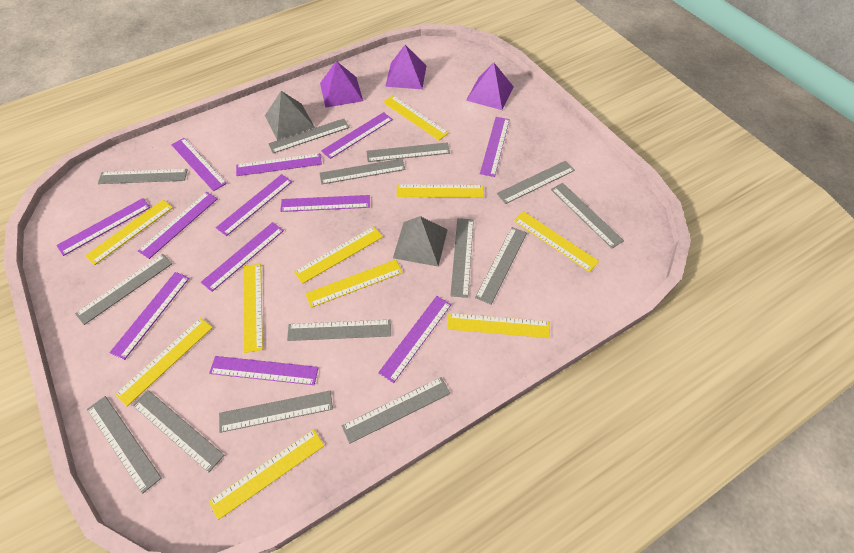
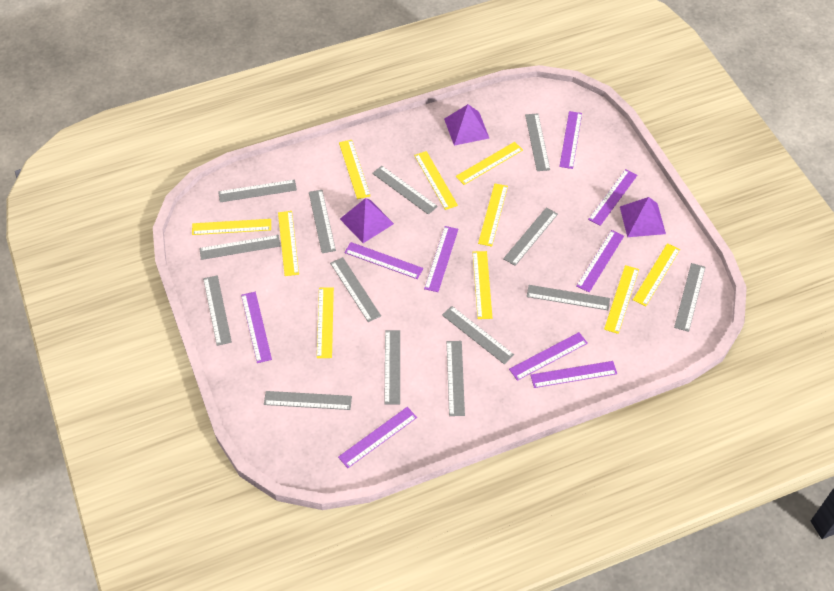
grey pyramid: 2 -> 0
purple ruler: 12 -> 9

